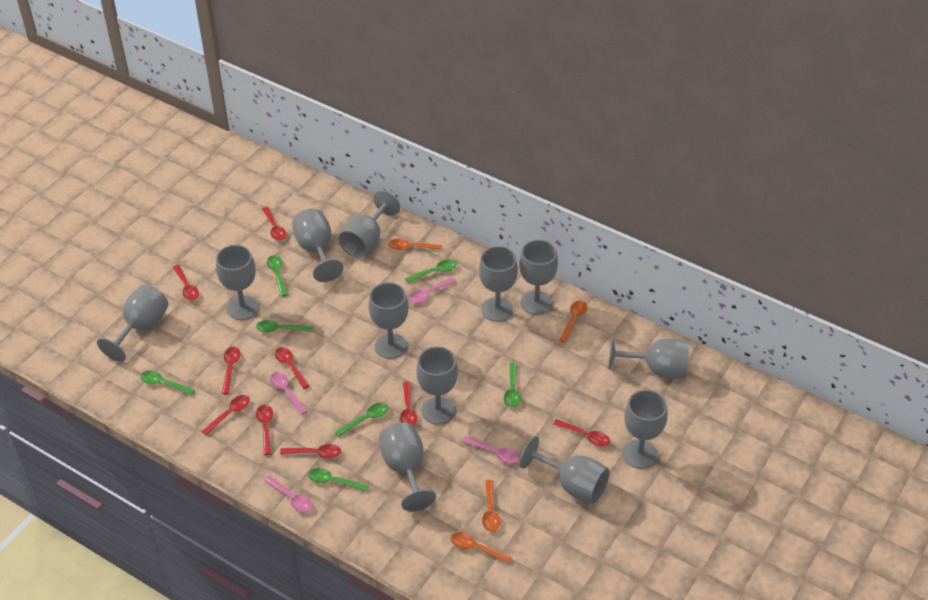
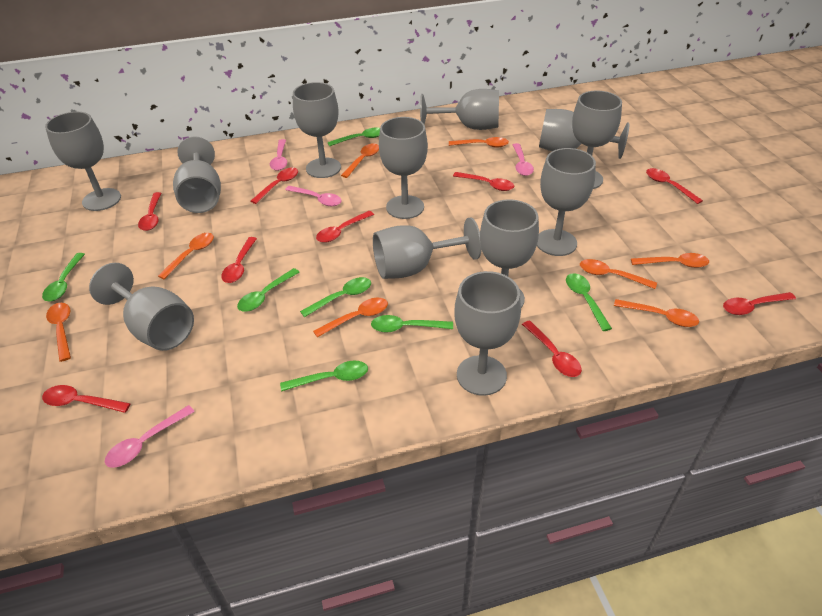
orange spoon: 4 -> 8

